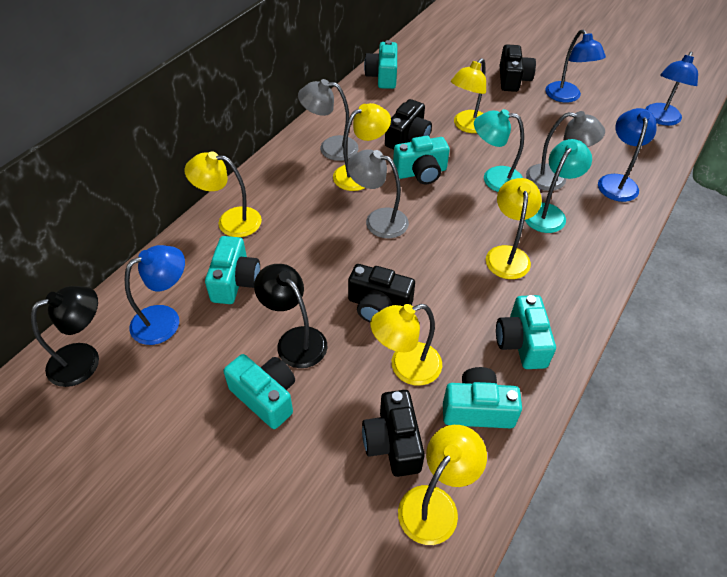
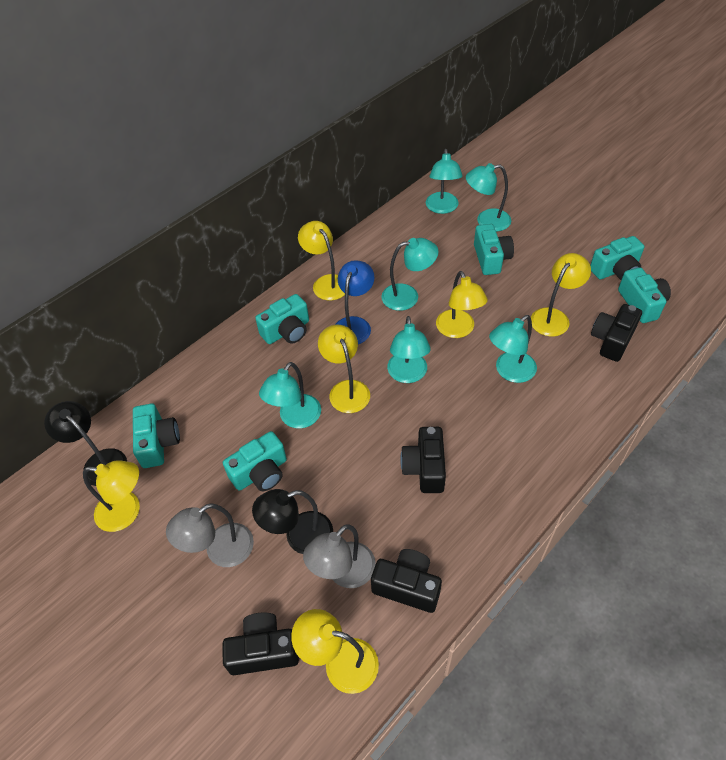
blue lamp: 4 -> 1
grey lamp: 3 -> 2
turquoise lamp: 2 -> 6

